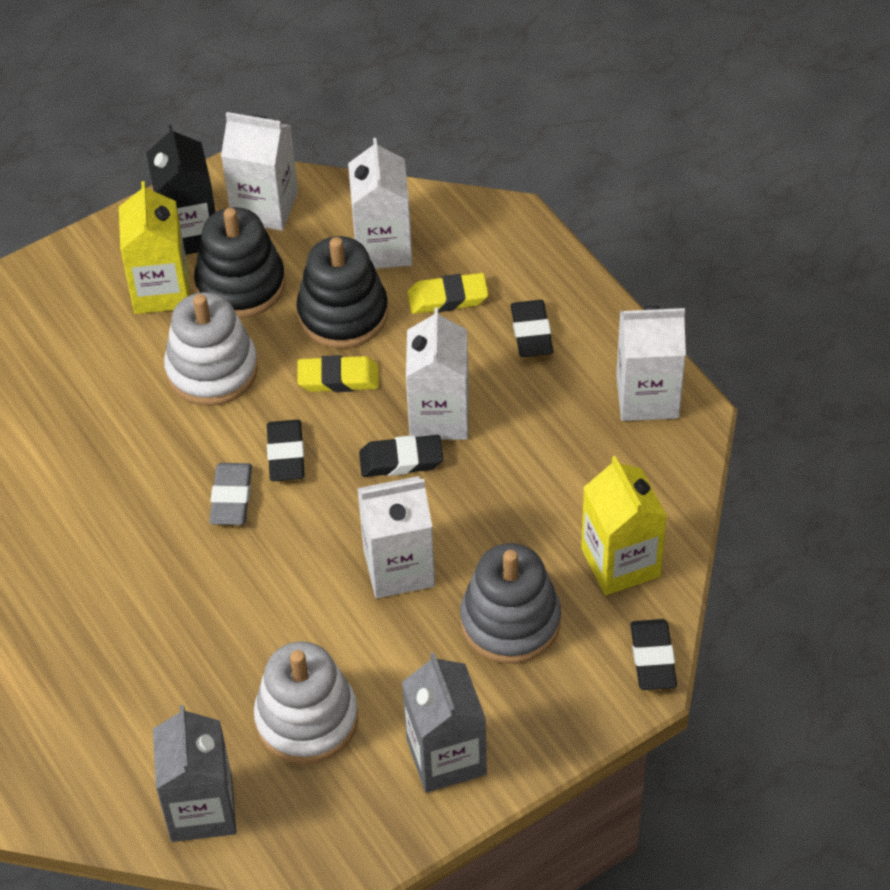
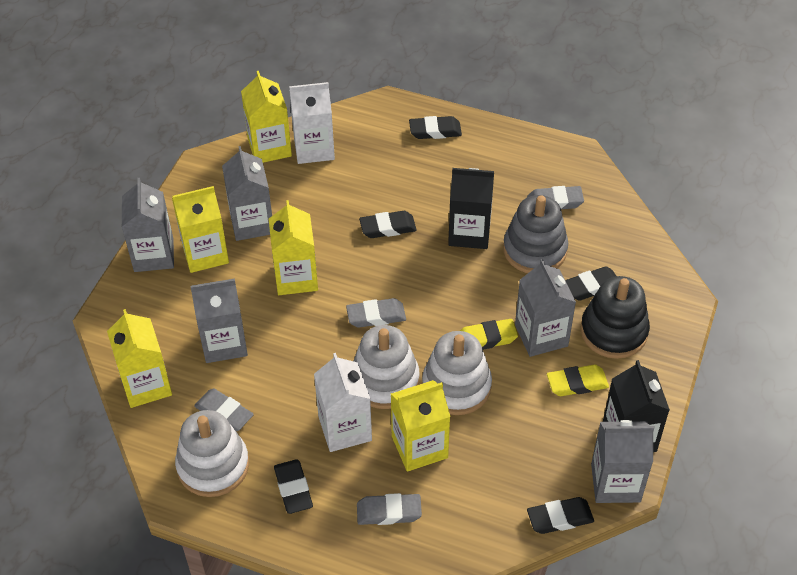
black carton: 1 -> 2
black eraser: 4 -> 5
black stacking toy: 2 -> 1
grey carton: 2 -> 5
grey eraser: 1 -> 4
white carton: 5 -> 2
white stacking toy: 2 -> 3
yellow carton: 2 -> 5

